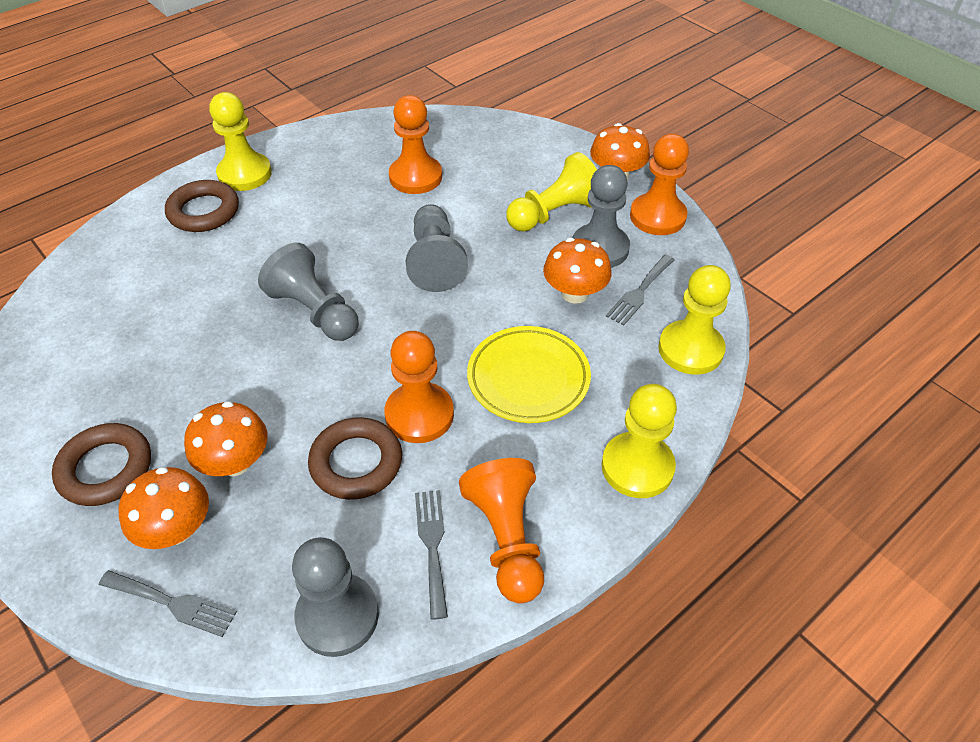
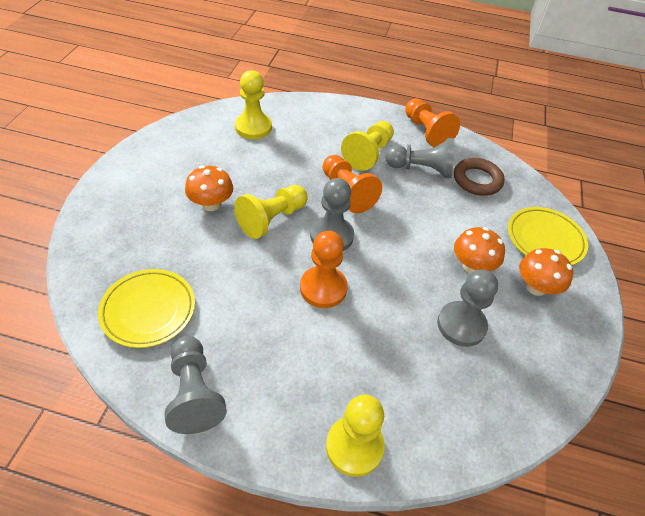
brown ring: 3 -> 1
grey fork: 3 -> 0
orange mushroom: 4 -> 3
orange pawn: 4 -> 3
yellow plate: 1 -> 2

